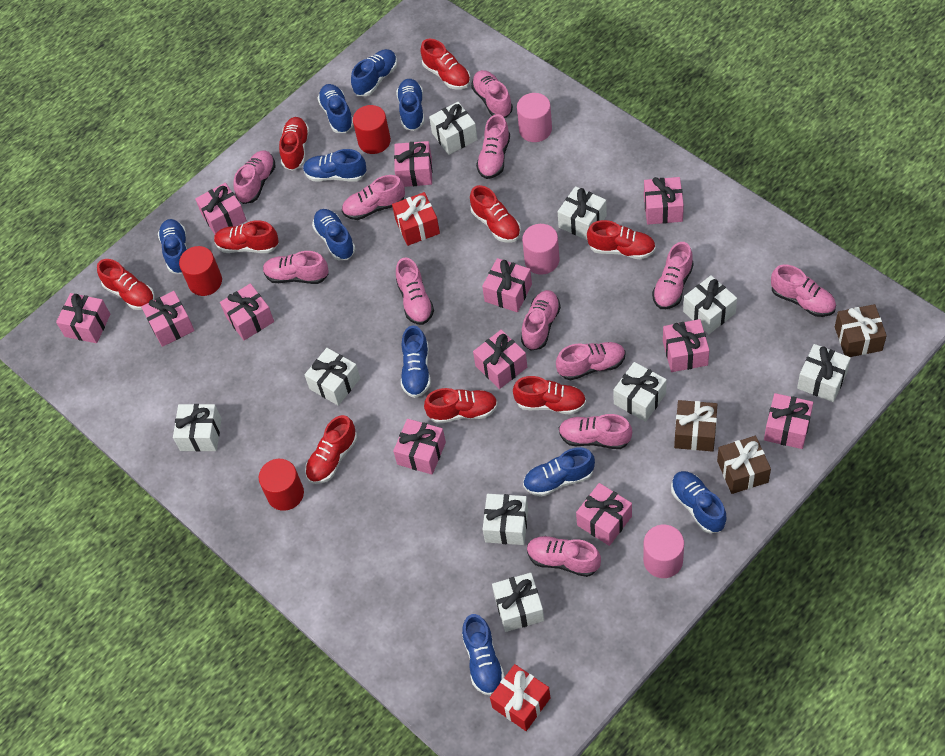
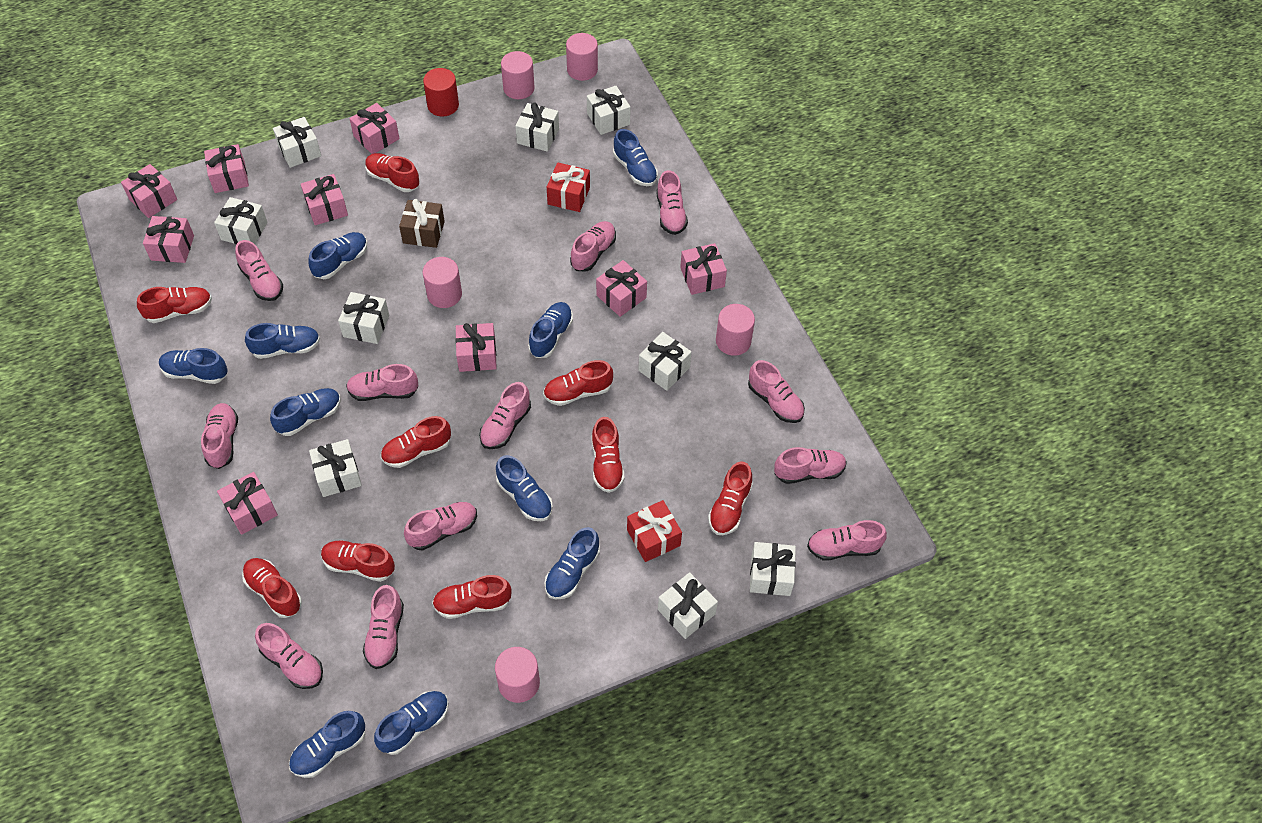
brown gift: 3 -> 1
pink cylinder: 3 -> 5
pink gift: 12 -> 9
red cylinder: 3 -> 1

